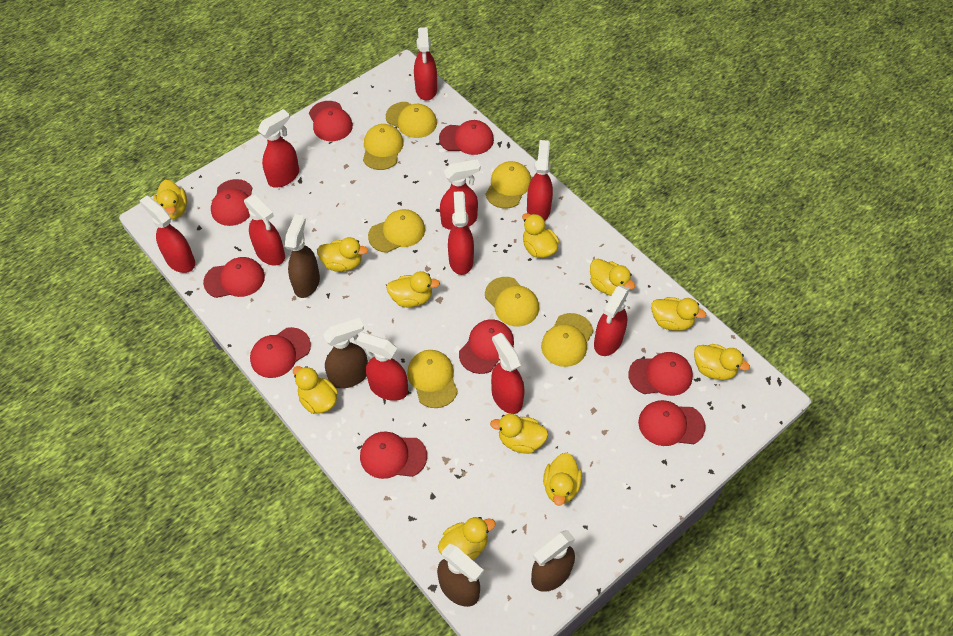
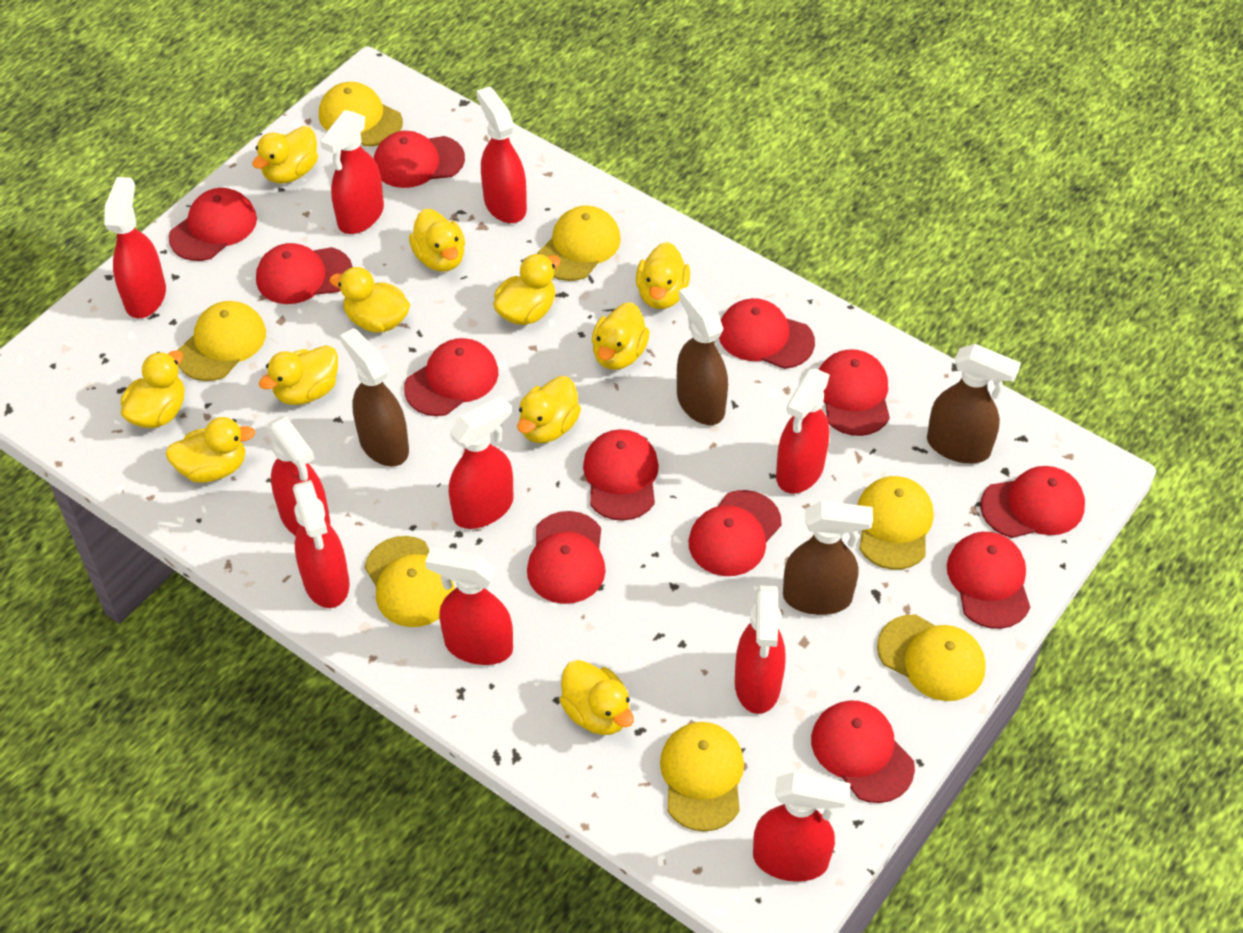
red cap: 9 -> 12

